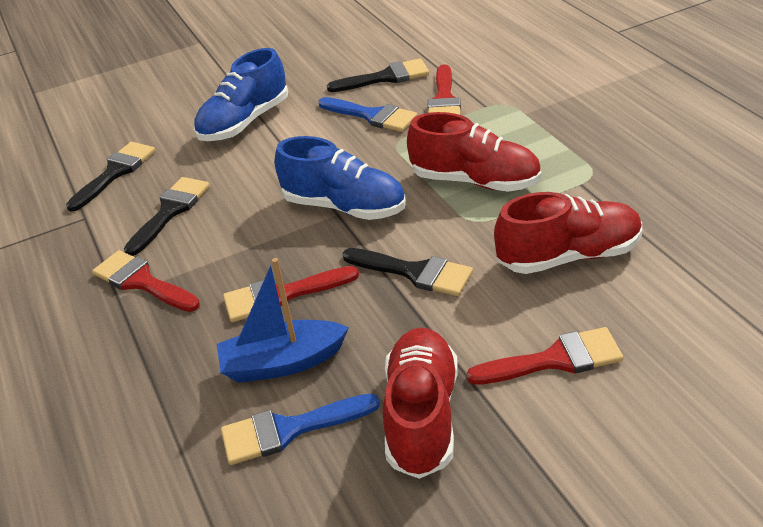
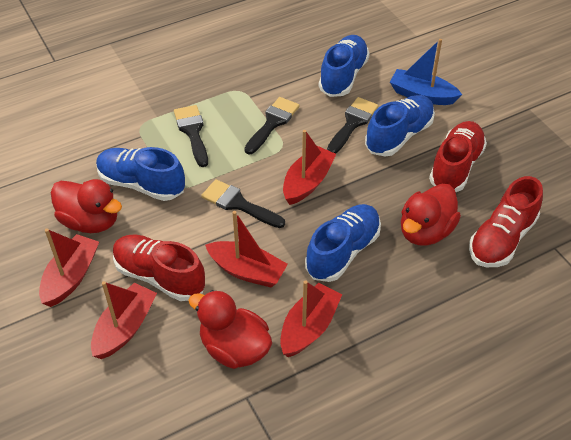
blue brush: 2 -> 0
blue shoe: 2 -> 4
red boat: 0 -> 5
red brush: 4 -> 0
red duck: 0 -> 3

